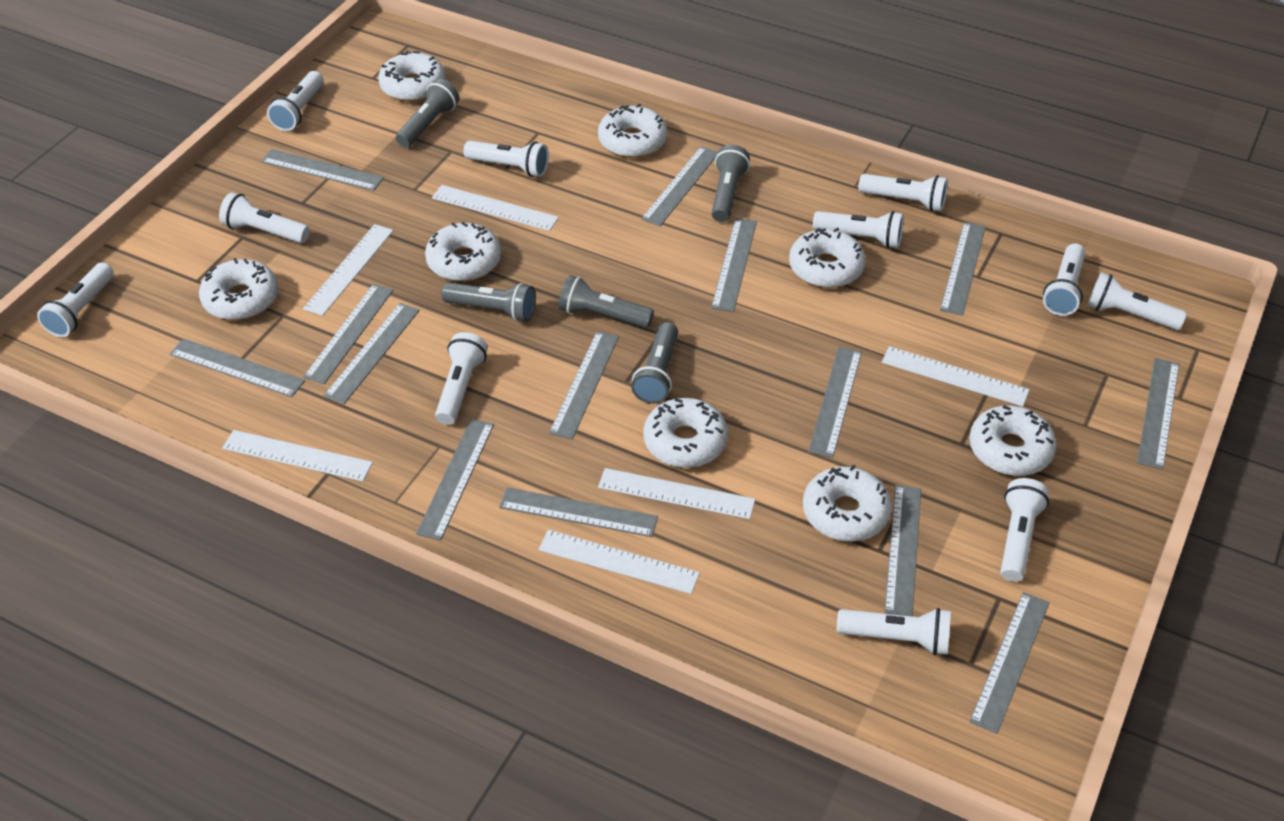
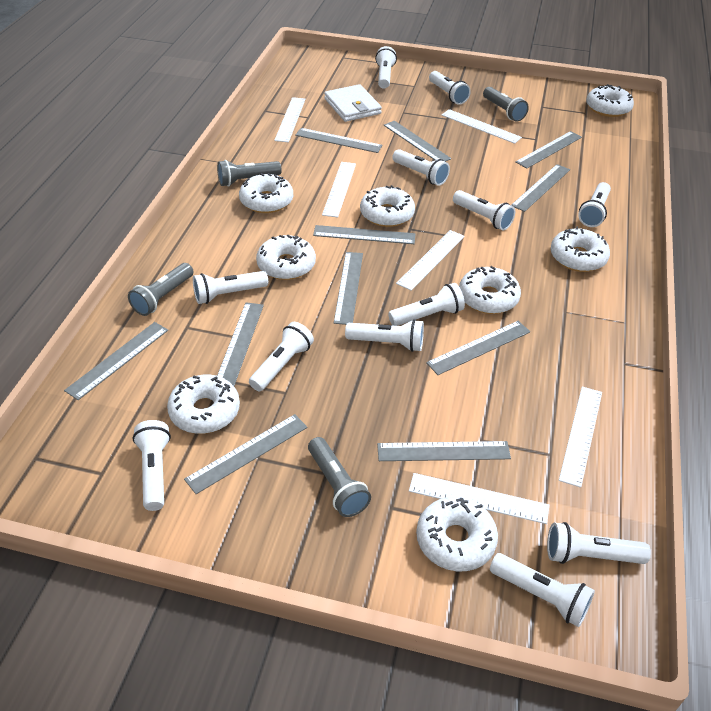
grey flashlight: 5 -> 4
grey ruler: 14 -> 11
white flashlight: 11 -> 12
white wallet: 0 -> 1

